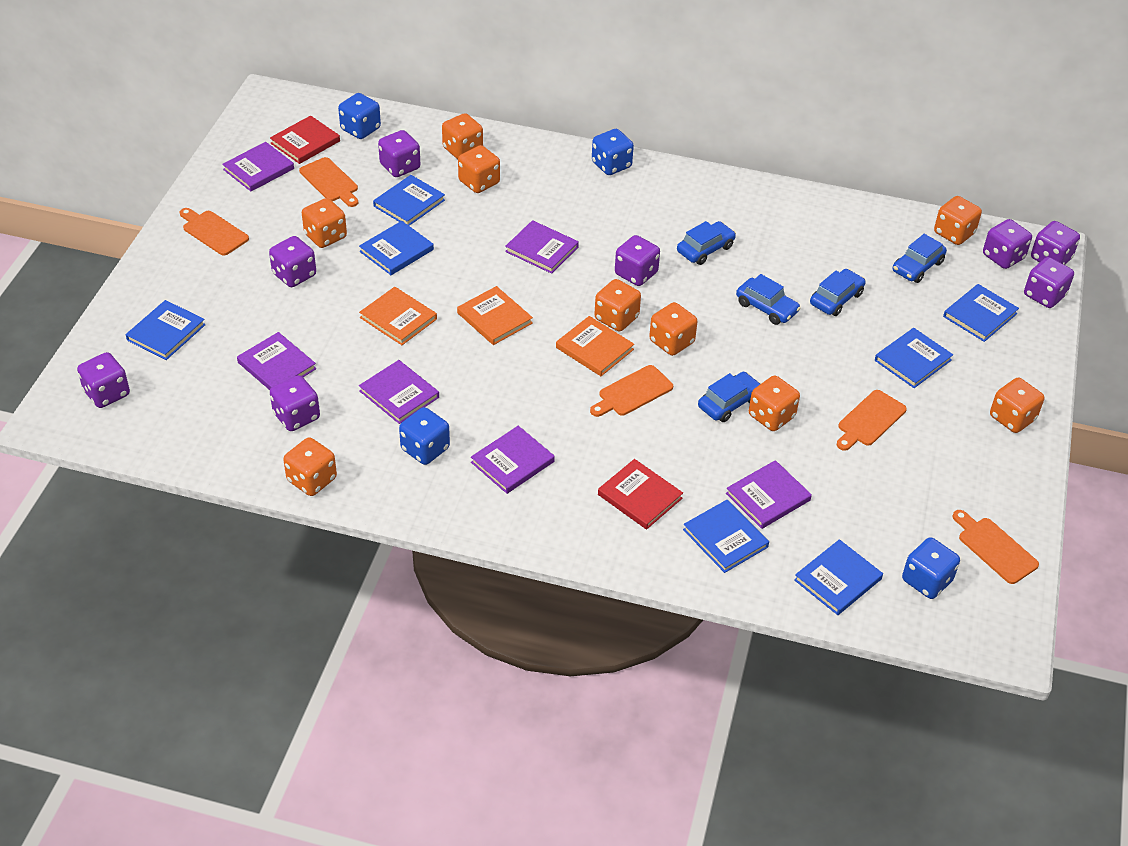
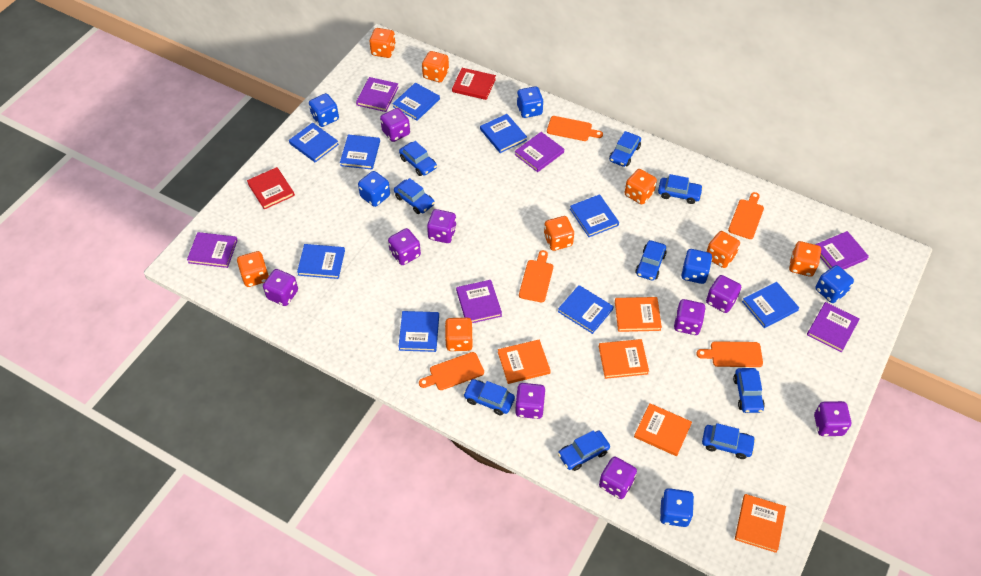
blue book: 7 -> 9
blue car: 5 -> 9
blue dice: 4 -> 6
orange book: 3 -> 5
orange dice: 9 -> 8
purple dice: 8 -> 9

